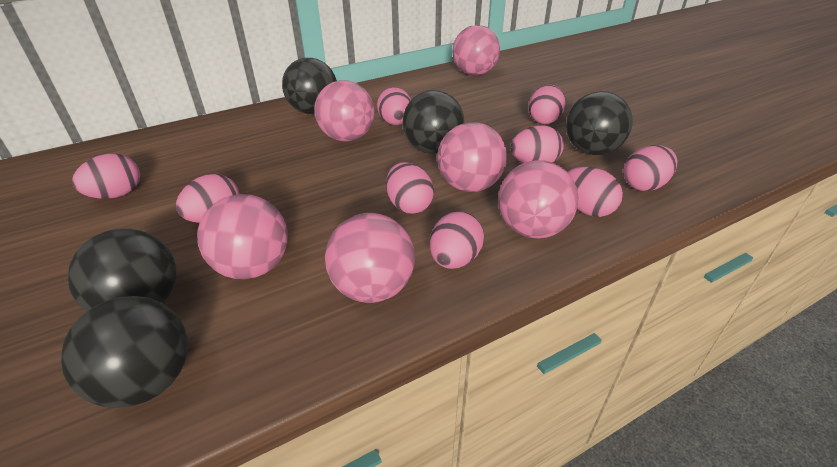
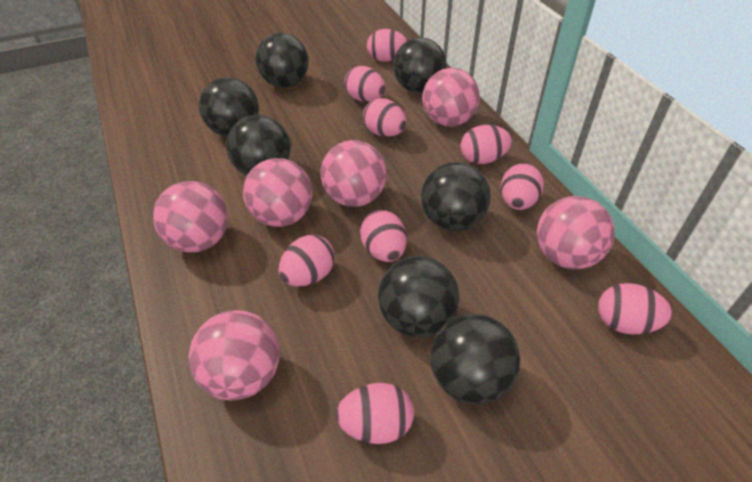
black ball: 5 -> 7

